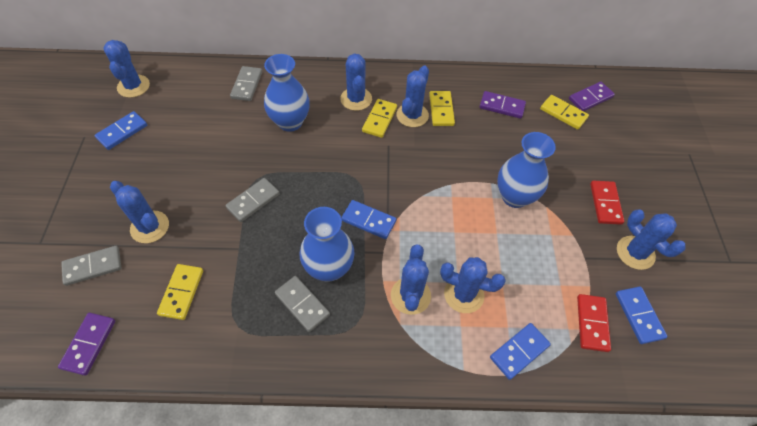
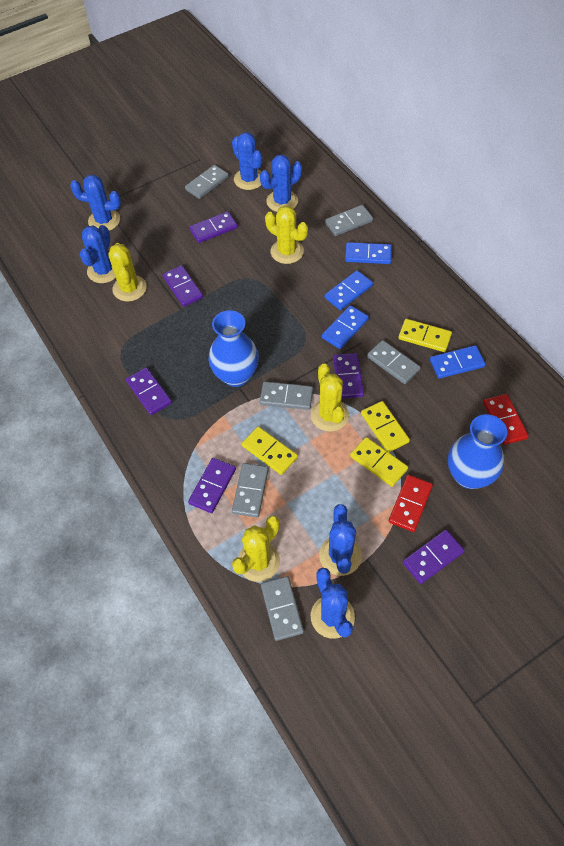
blue cactus: 7 -> 6
blue vase: 3 -> 2
grey domino: 4 -> 6
purple domino: 3 -> 6
yellow cactus: 0 -> 4

